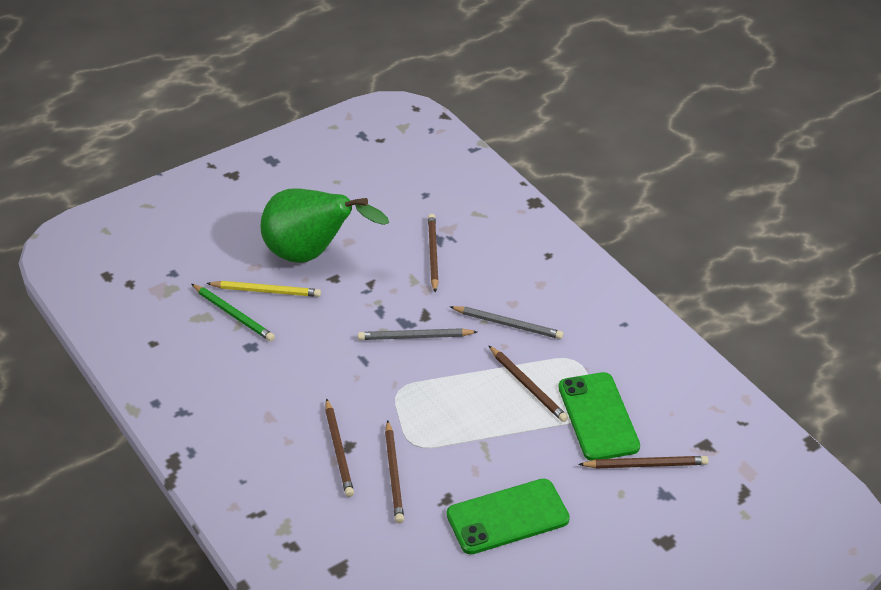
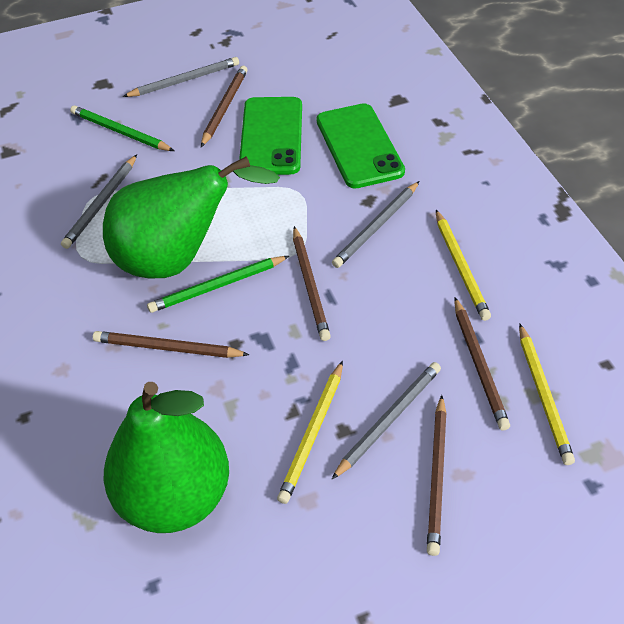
green pear: 1 -> 2
green pencil: 1 -> 2
grey pencil: 2 -> 4
yellow pencil: 1 -> 3

